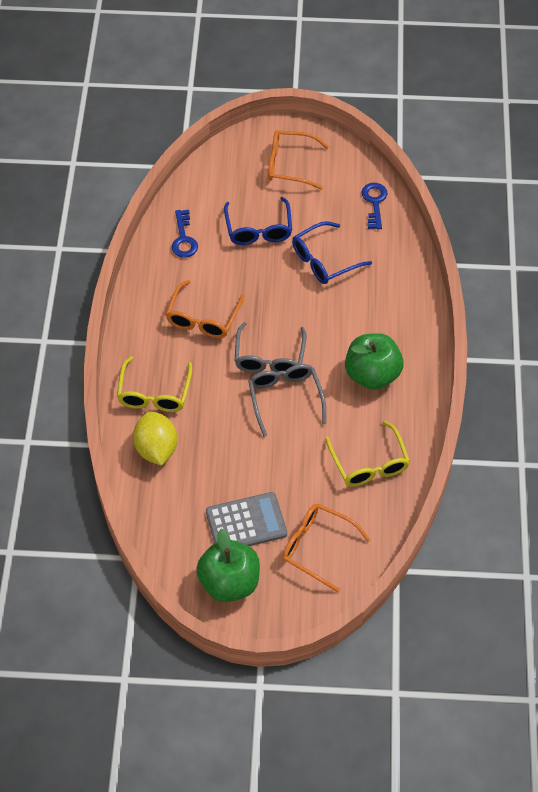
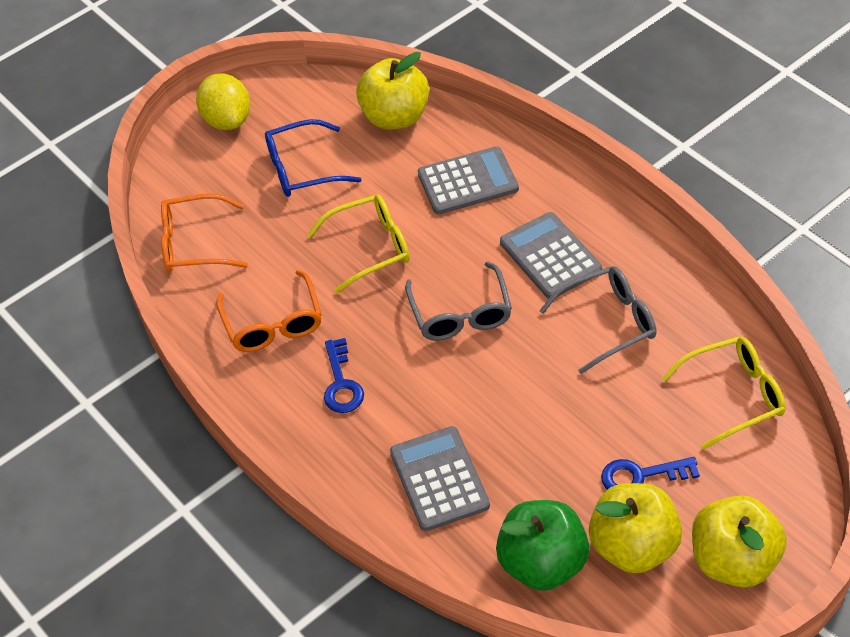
blue glasses: 2 -> 1
green apple: 2 -> 1
grey calculator: 1 -> 3
orange glasses: 3 -> 2
yellow apple: 0 -> 3

